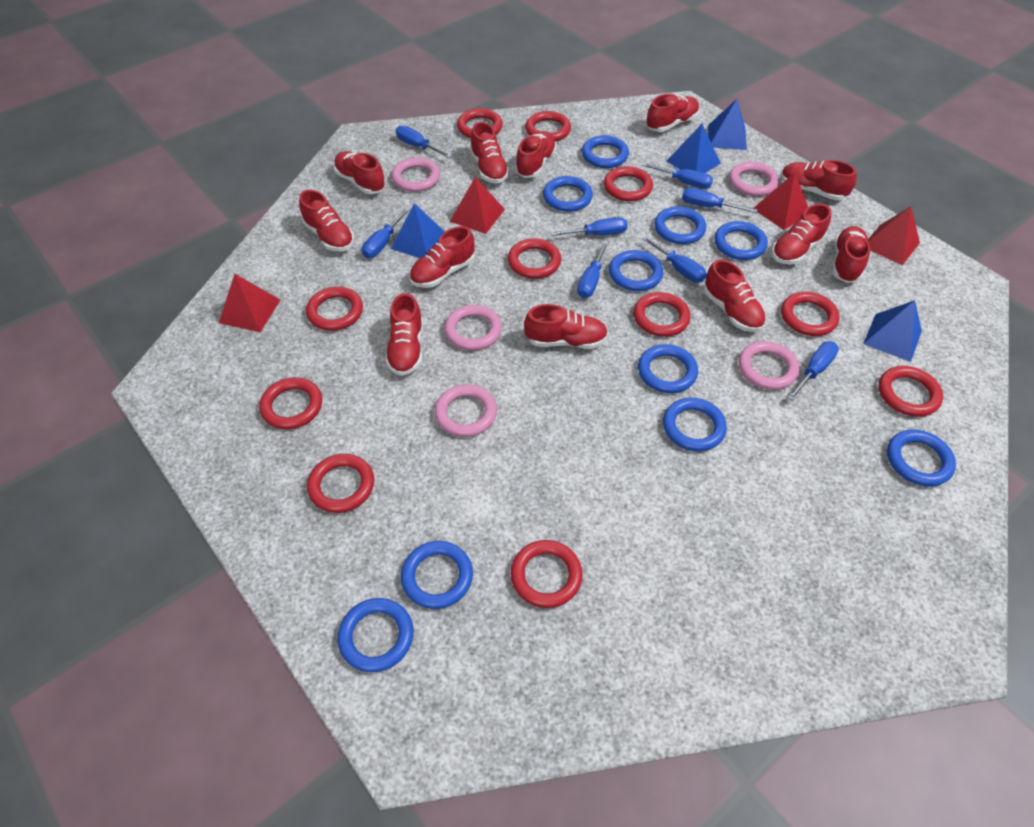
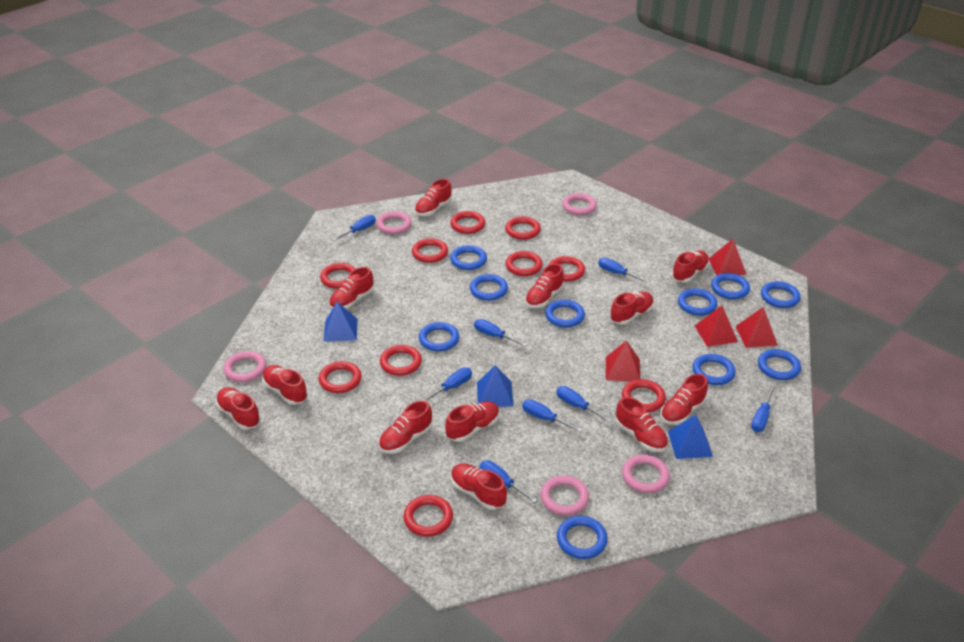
blue pyramid: 4 -> 3
red ring: 11 -> 10

